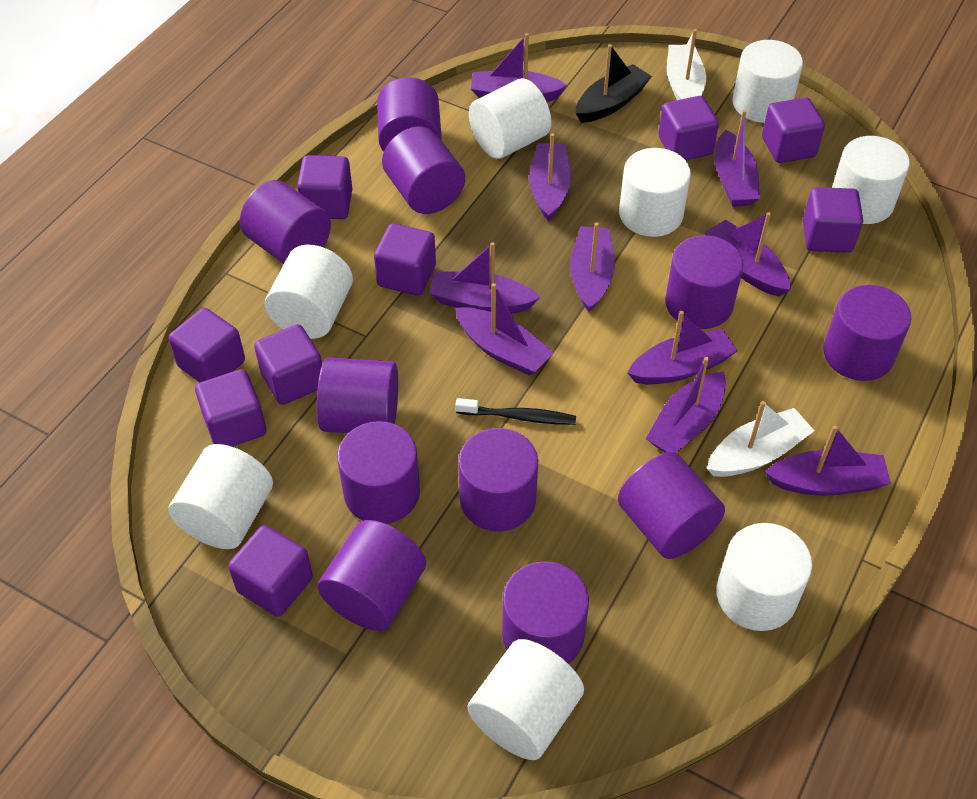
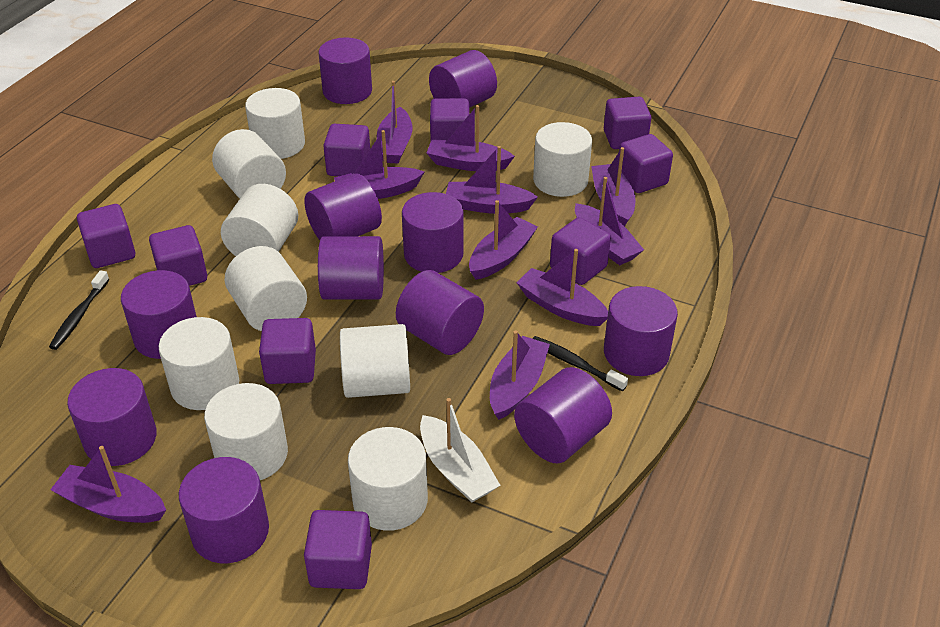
black boat: 1 -> 0
black toothbrush: 1 -> 2
white boat: 2 -> 1
white cylinder: 8 -> 9

